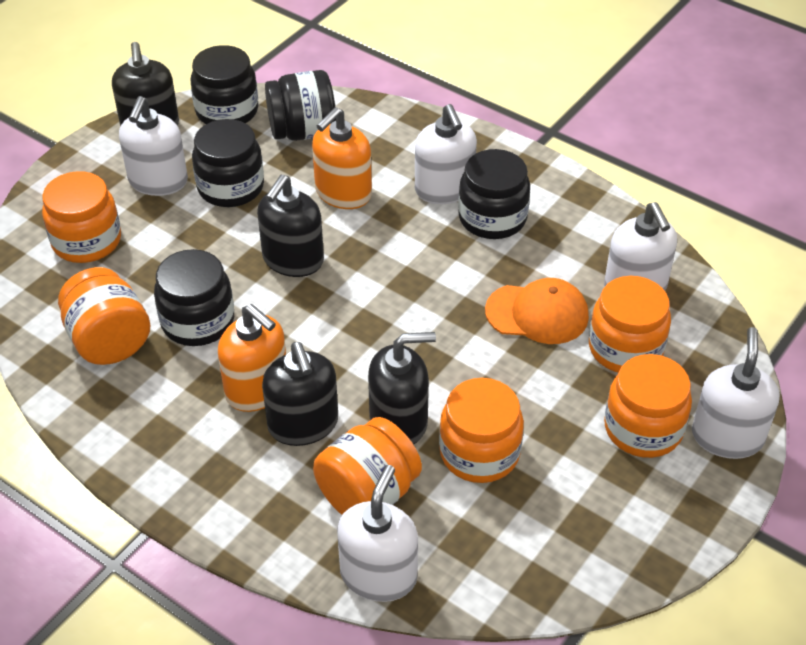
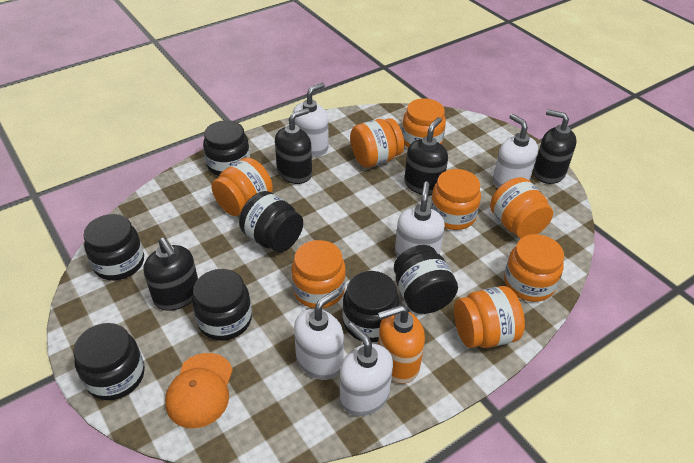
black jar: 5 -> 7
orange jar: 6 -> 8
orange soap dispenser: 2 -> 1

